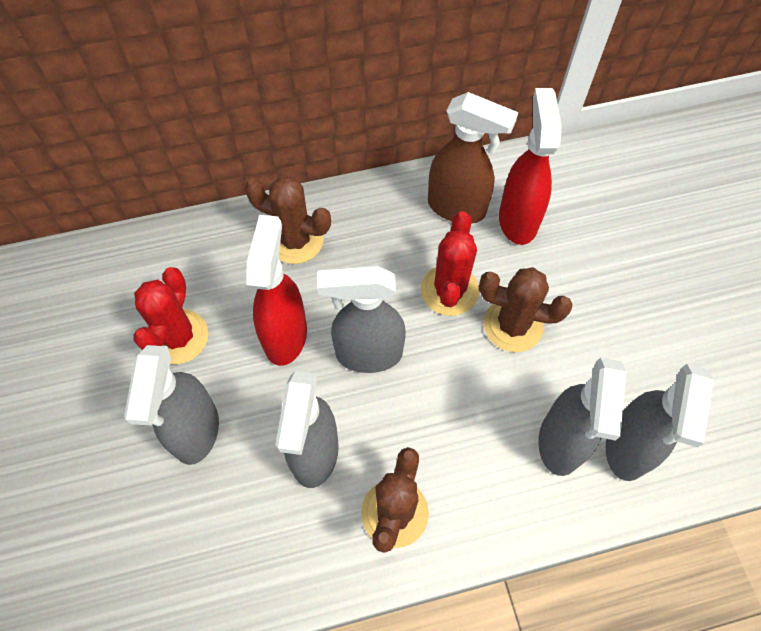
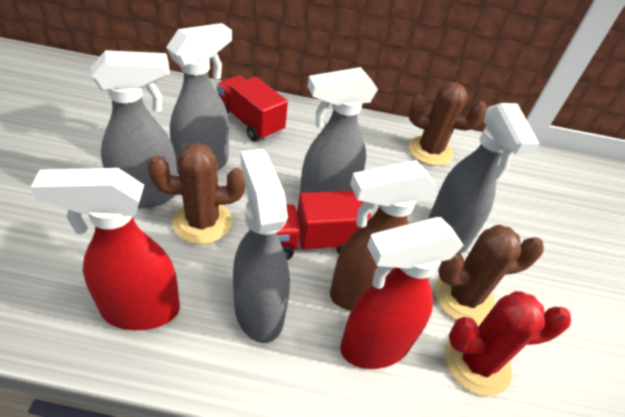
red cactus: 2 -> 1
red truck: 0 -> 2

